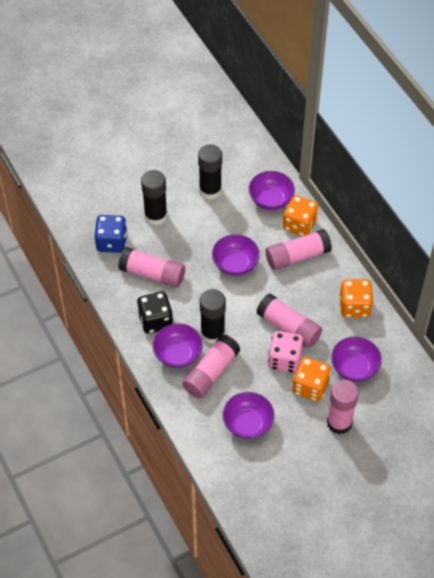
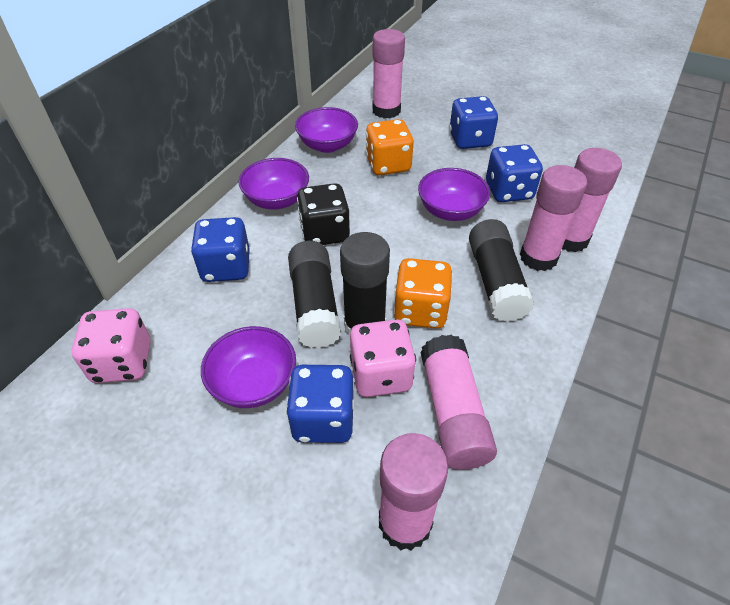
blue dice: 1 -> 4
orange dice: 3 -> 2
pink dice: 1 -> 2
purple bowl: 5 -> 4

